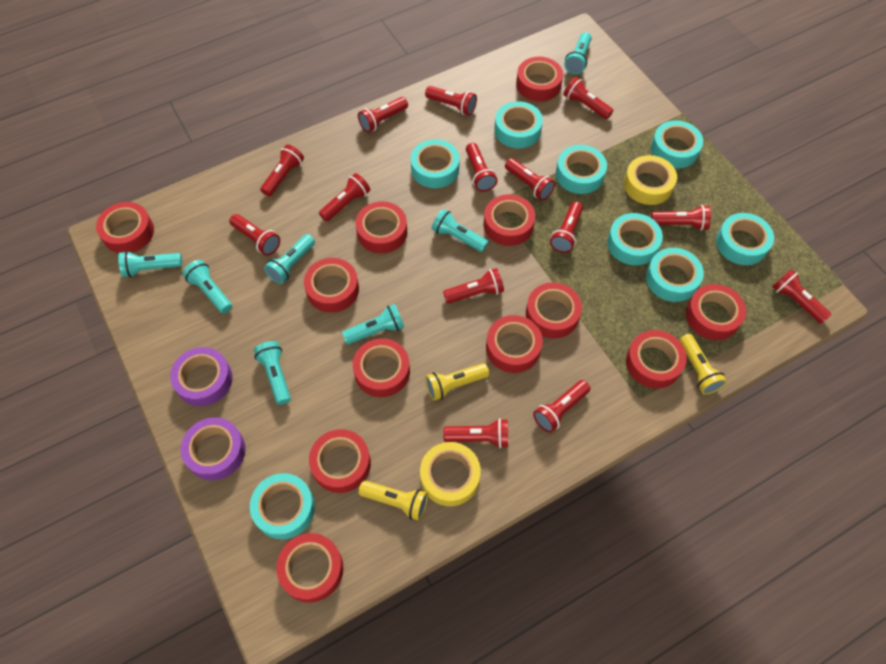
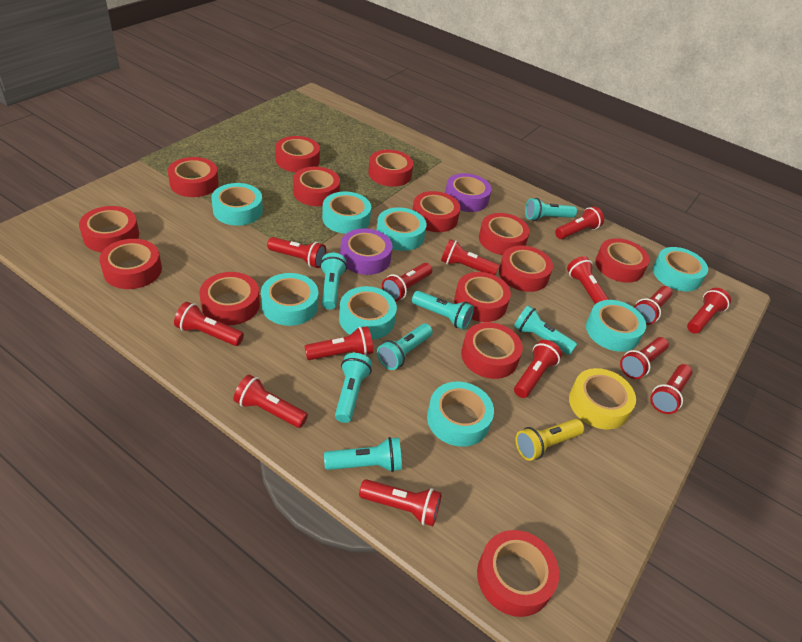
red tape: 12 -> 14
yellow flashlight: 3 -> 1
yellow tape: 2 -> 1

